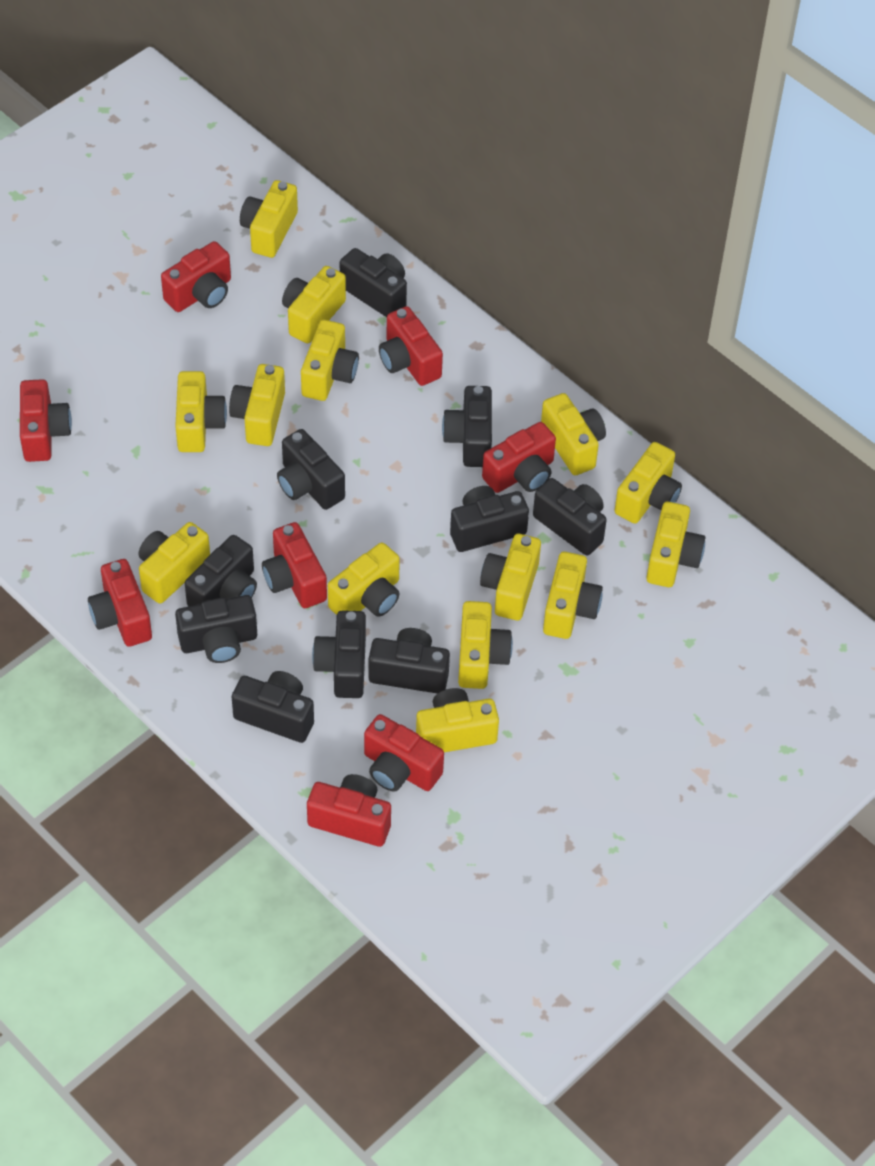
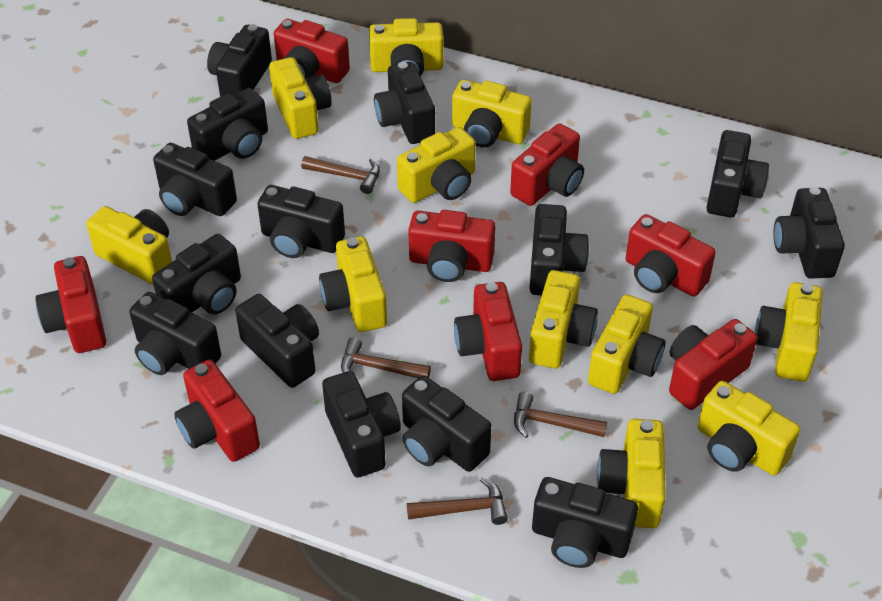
black camera: 10 -> 14
brown hammer: 0 -> 4
yellow camera: 14 -> 11

